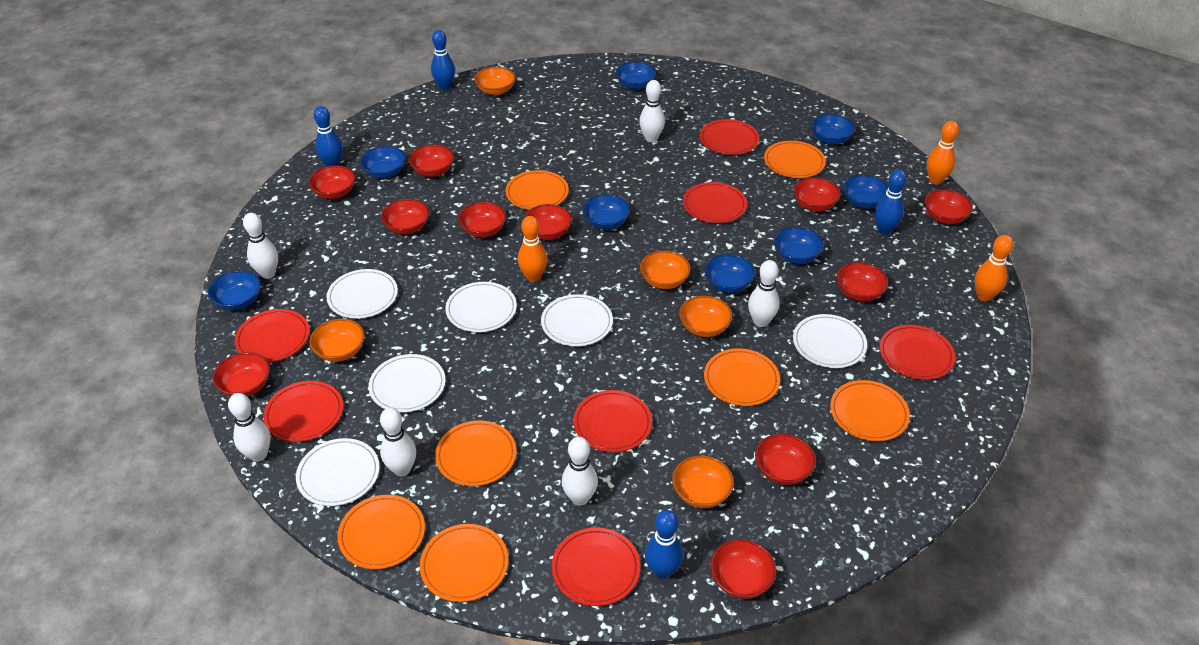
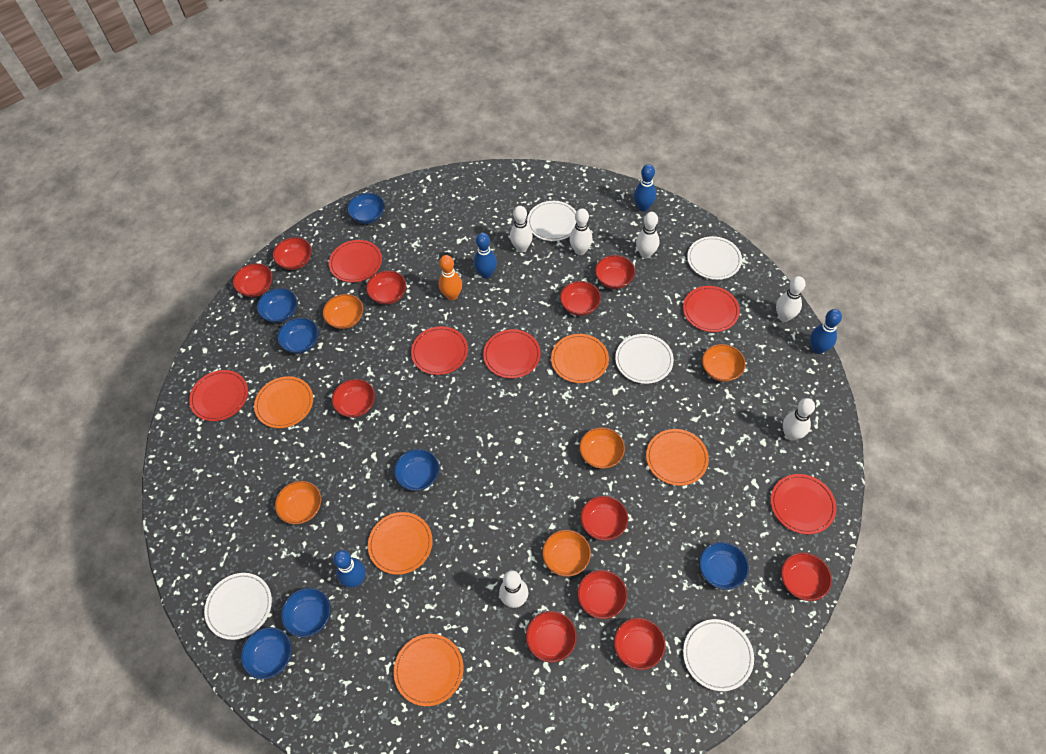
blue bowl: 8 -> 7
orange bowling pin: 3 -> 1
orange plate: 7 -> 5
red plate: 7 -> 6
white plate: 6 -> 5

